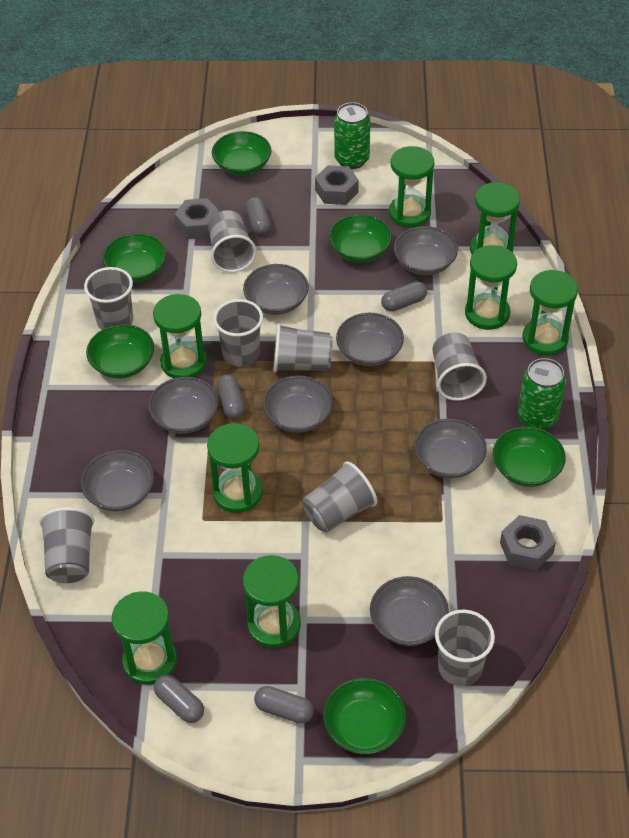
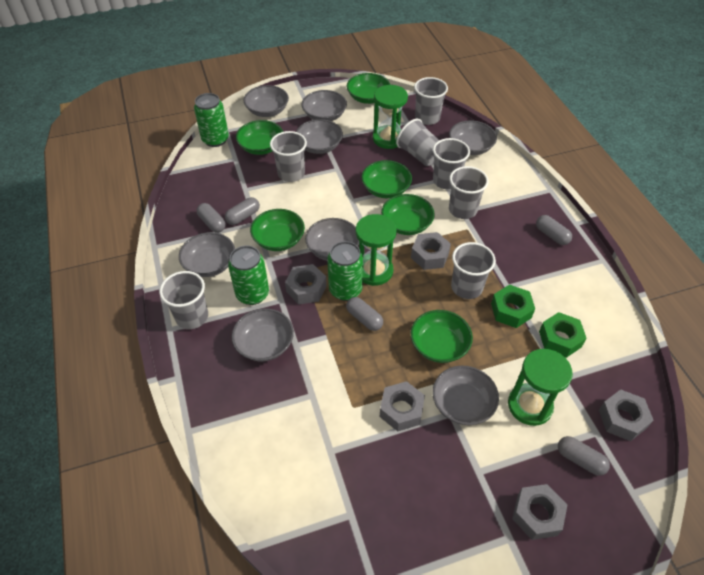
green can: 2 -> 3
green hourglass: 8 -> 3
green nut: 0 -> 2
grey cup: 8 -> 7
grey nut: 3 -> 5

